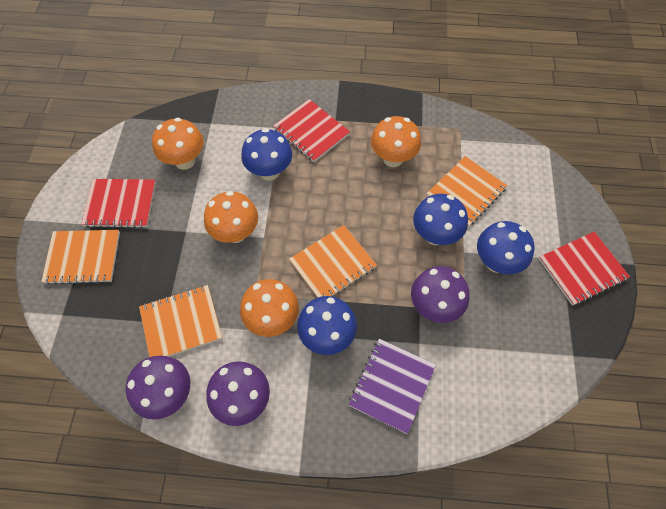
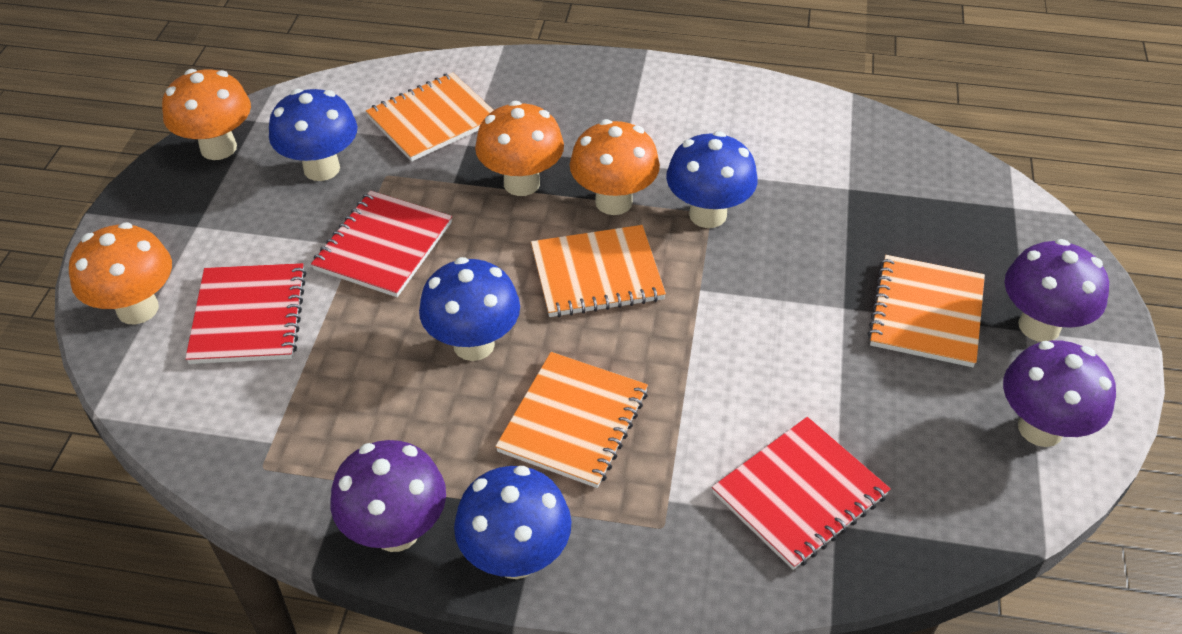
purple notebook: 1 -> 0

